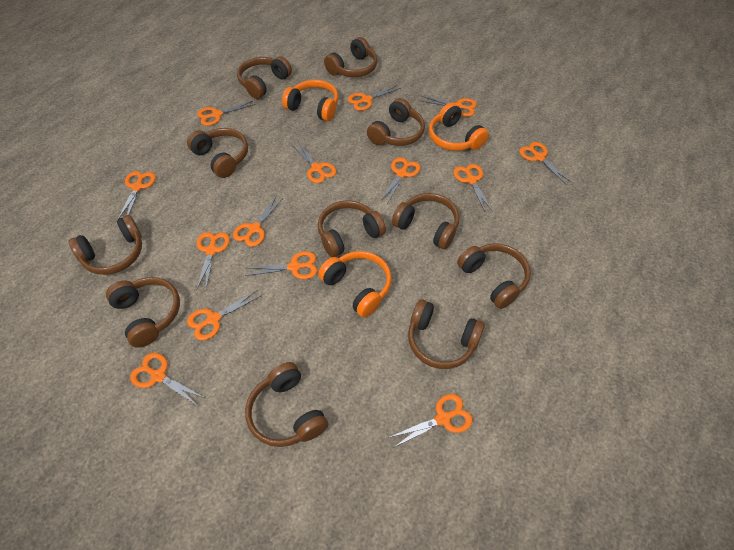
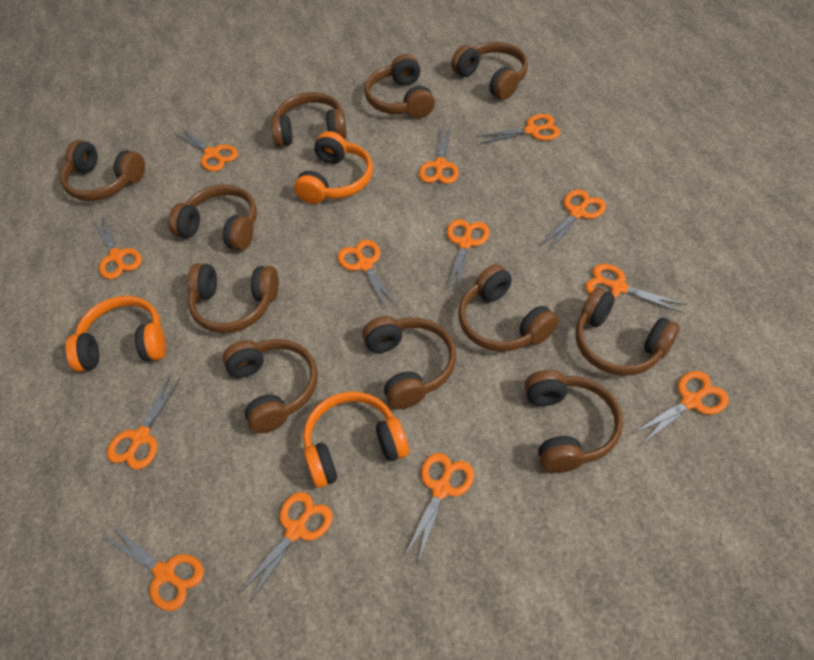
orange scissors: 14 -> 13

